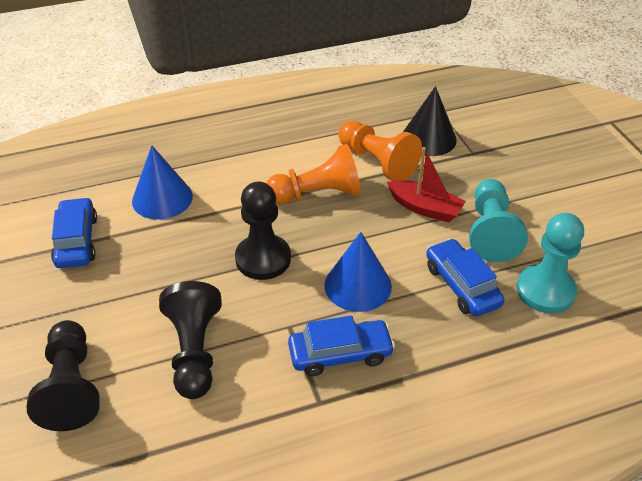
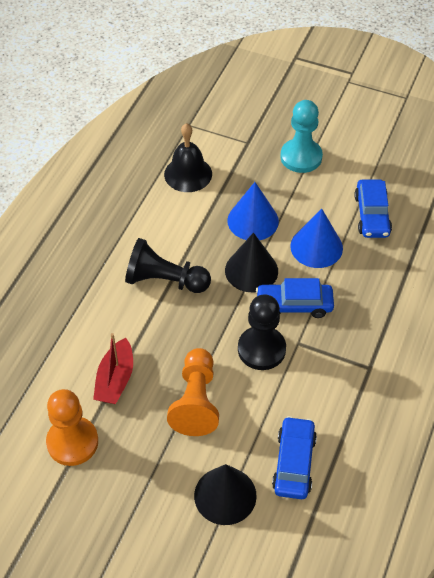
black bell: 0 -> 1
black cone: 1 -> 2
black pawn: 3 -> 2
turquoise pawn: 2 -> 1

